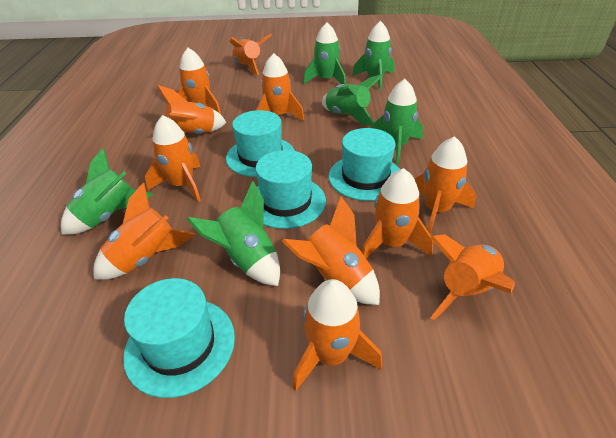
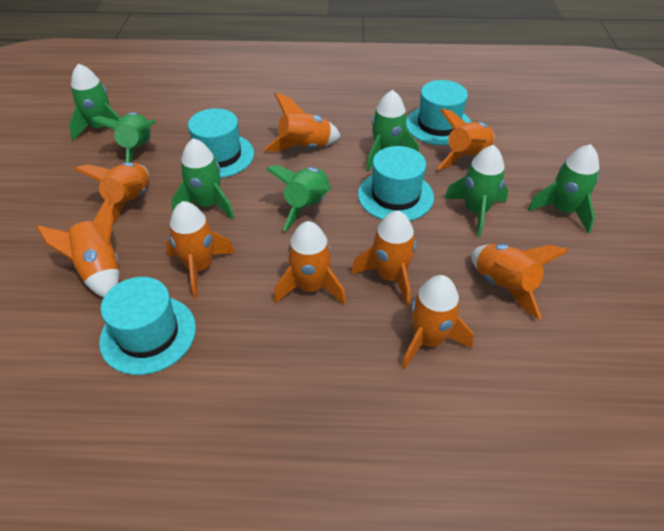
green rocket: 6 -> 7
orange rocket: 11 -> 9

